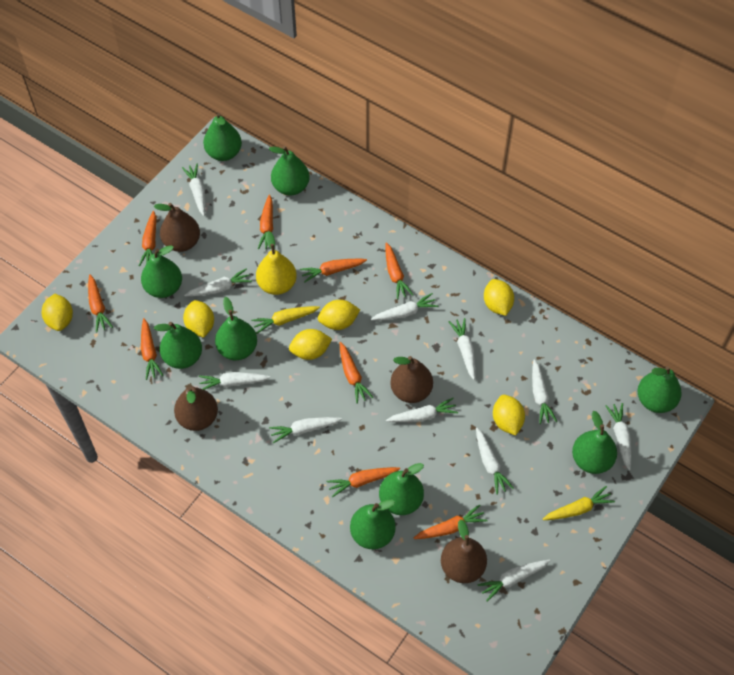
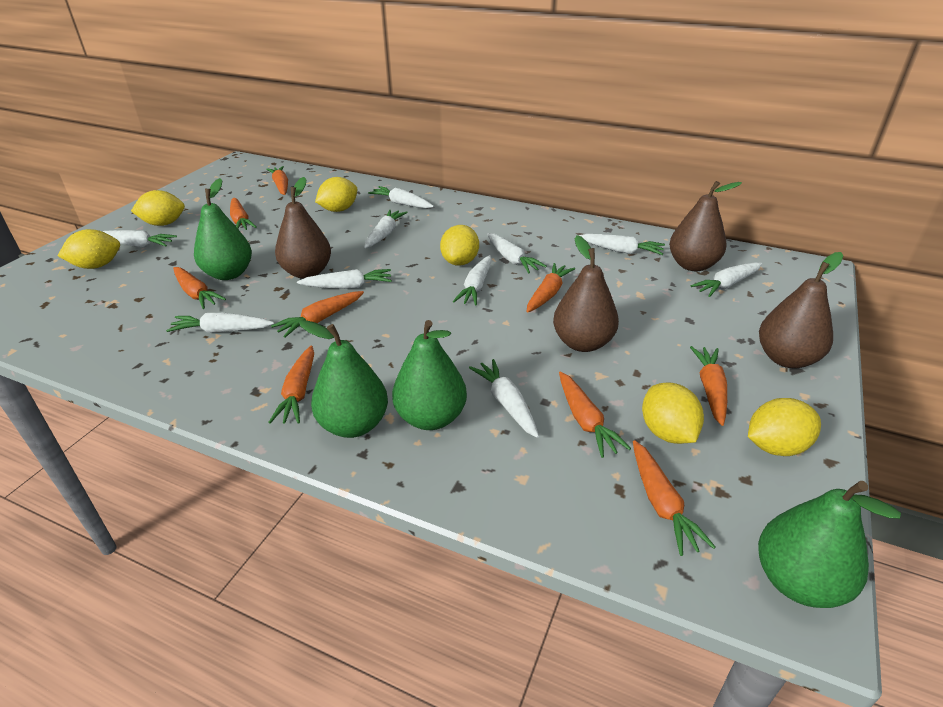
green pear: 9 -> 4
white carrot: 11 -> 10
yellow carrot: 2 -> 0
yellow pear: 1 -> 0

